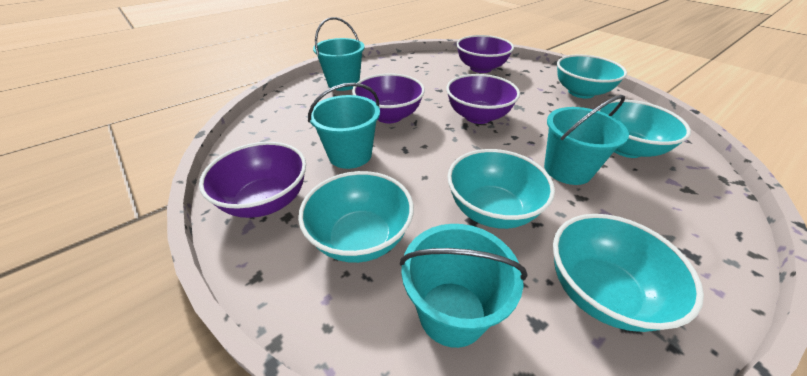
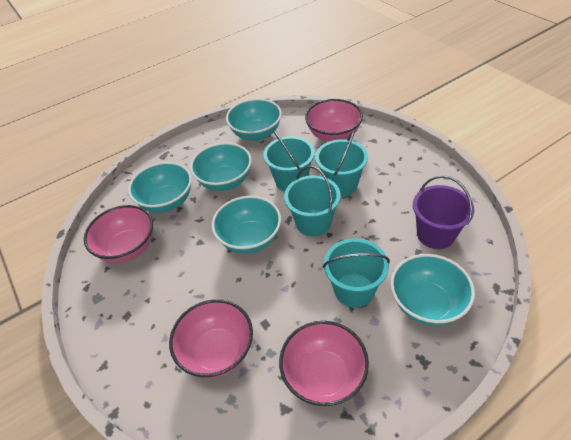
pink bowl: 0 -> 4
purple bowl: 4 -> 0
purple bucket: 0 -> 1

